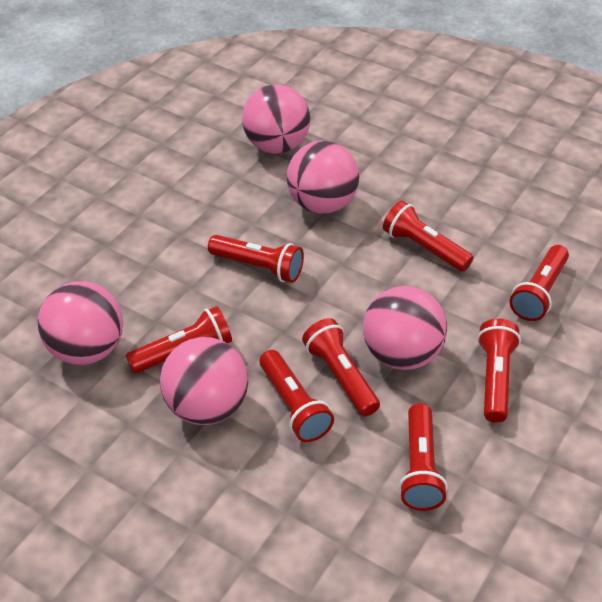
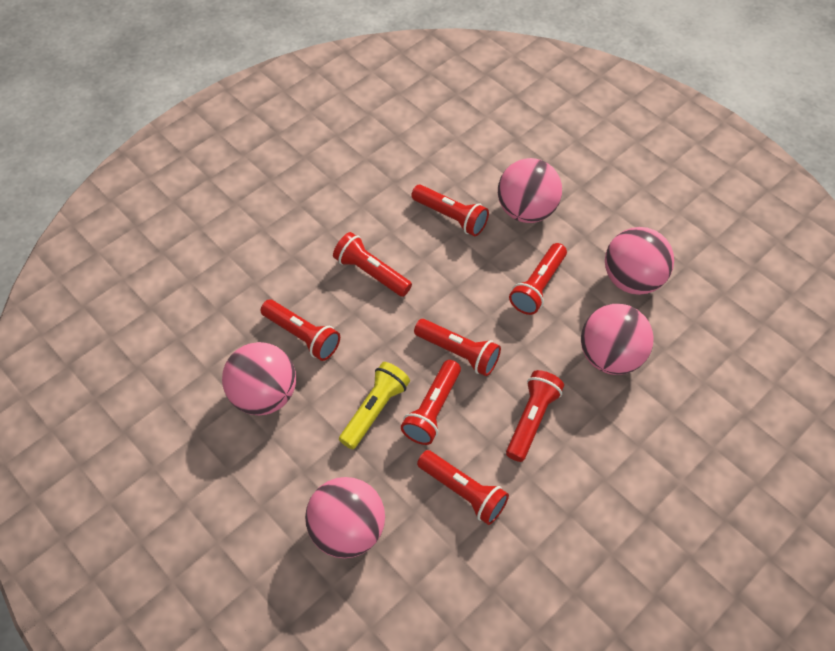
yellow flashlight: 0 -> 1

